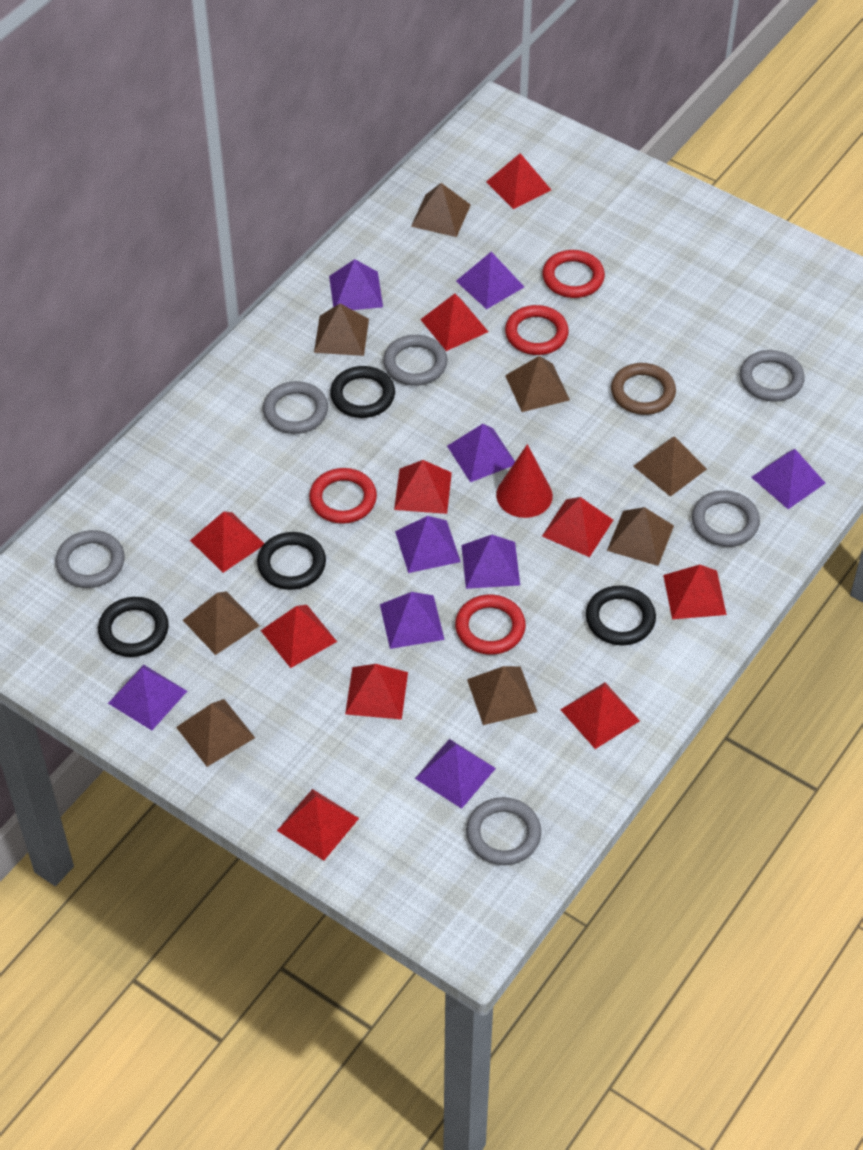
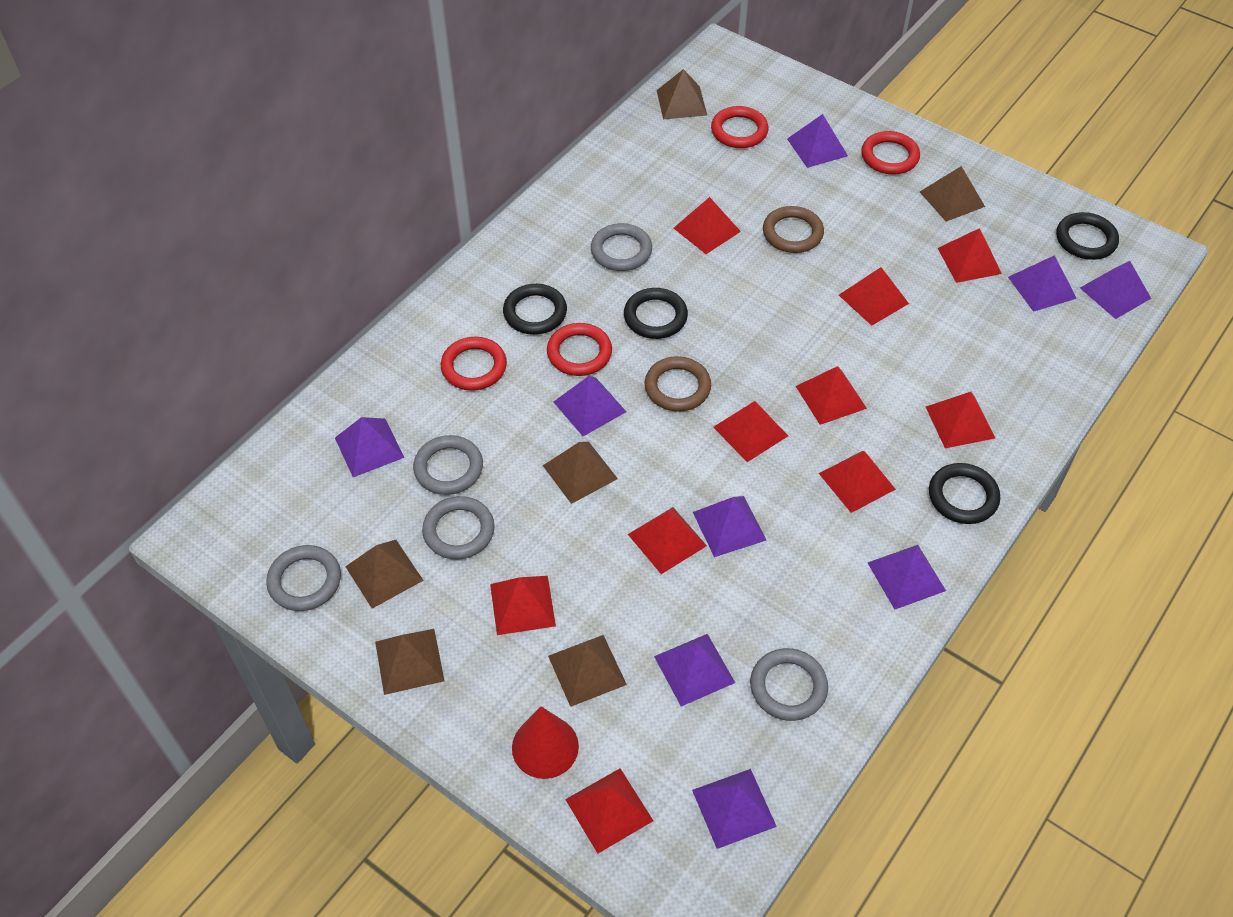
brown pyramid: 8 -> 6
brown ring: 1 -> 2
grey ring: 6 -> 5

